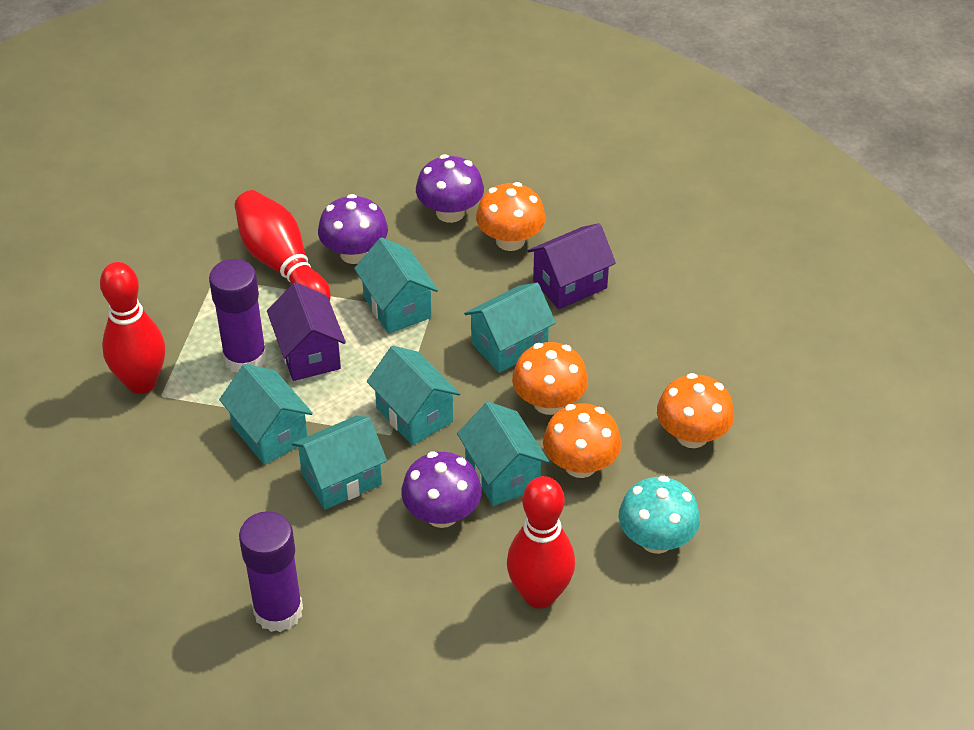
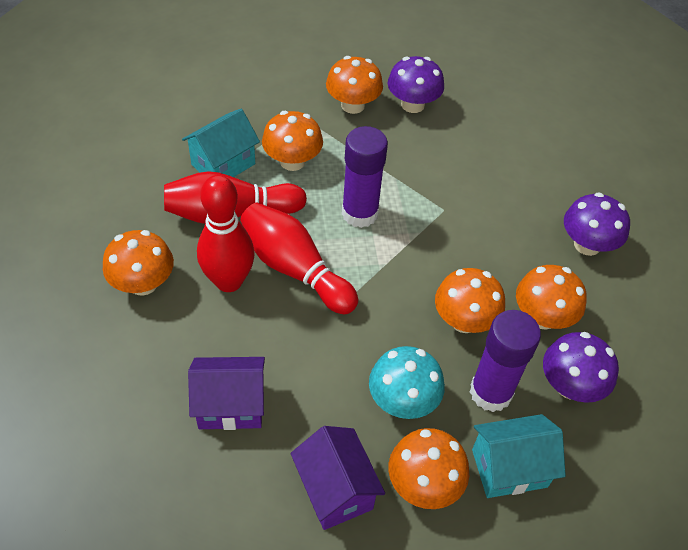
orange mushroom: 4 -> 6
turquoise house: 6 -> 2

